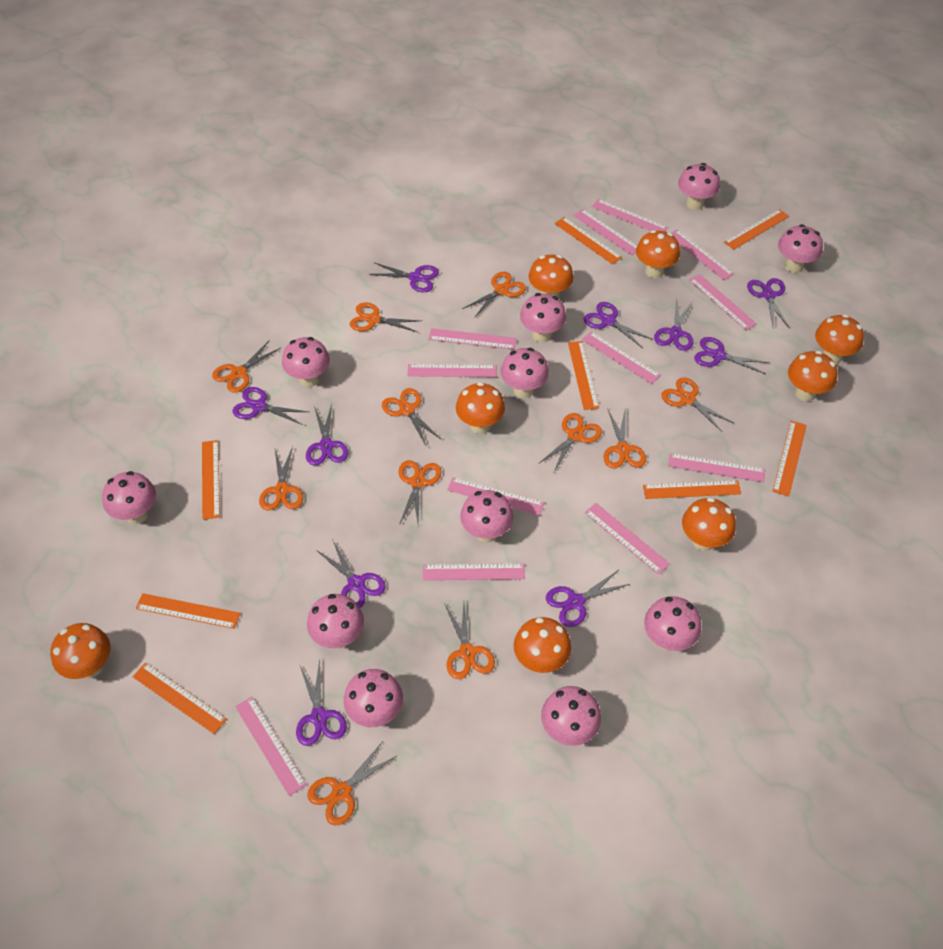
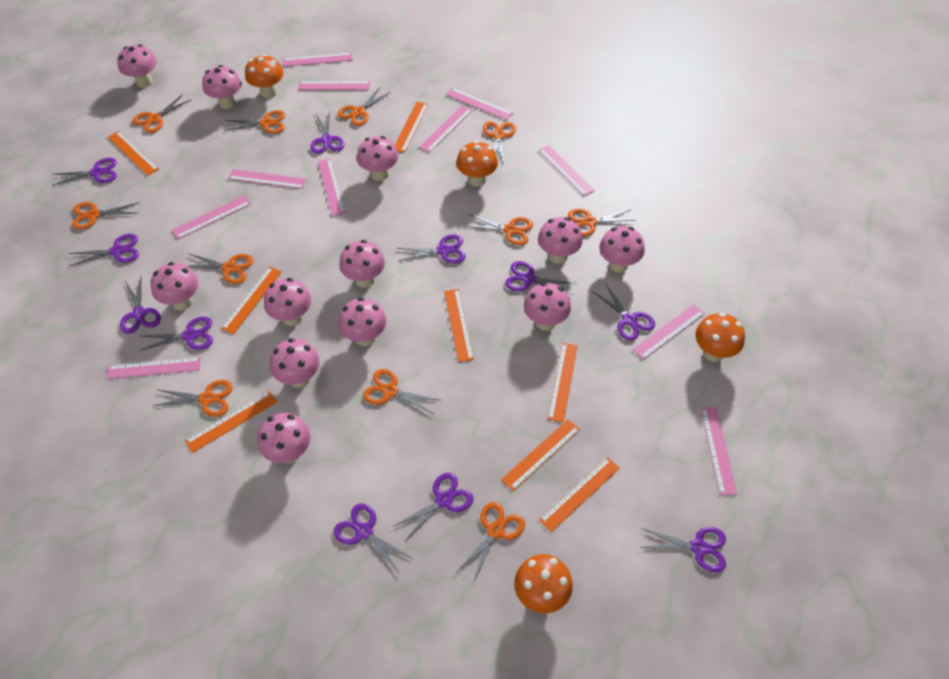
orange mushroom: 8 -> 4
pink mushroom: 11 -> 12
pink ruler: 12 -> 11
purple scissors: 10 -> 11

